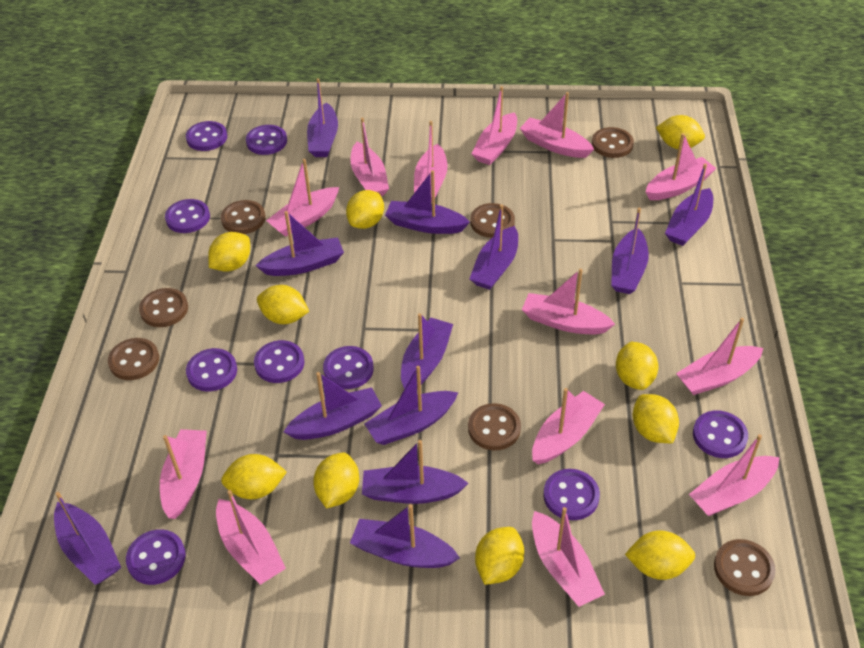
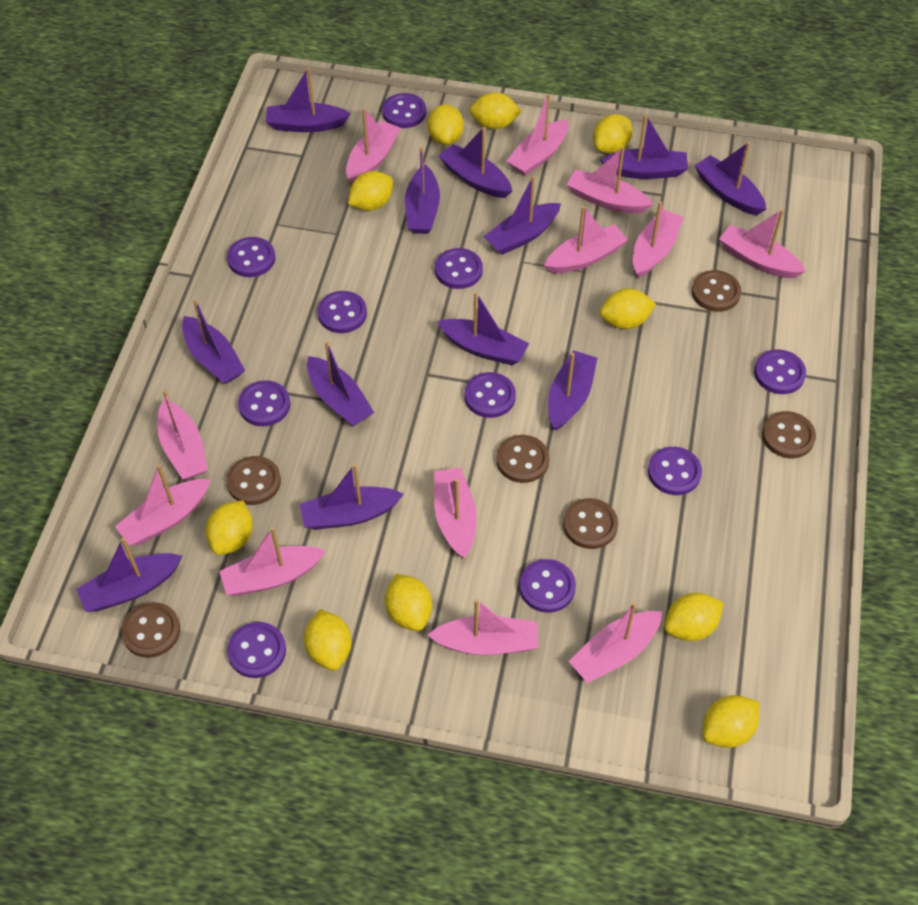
brown button: 7 -> 6
pink boat: 13 -> 12
purple button: 9 -> 10

